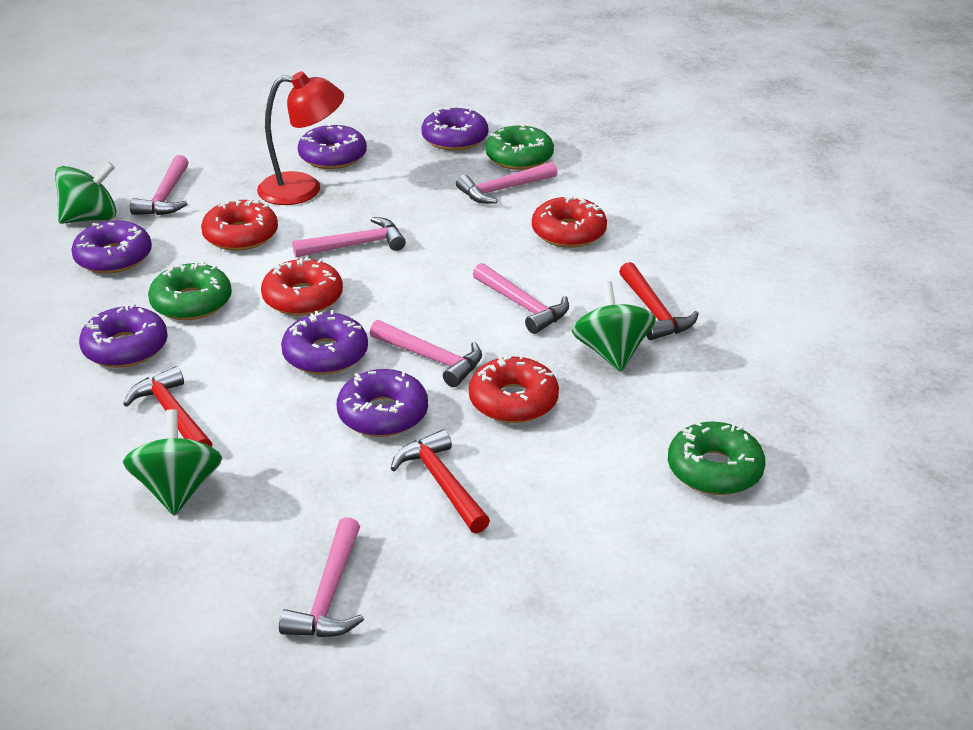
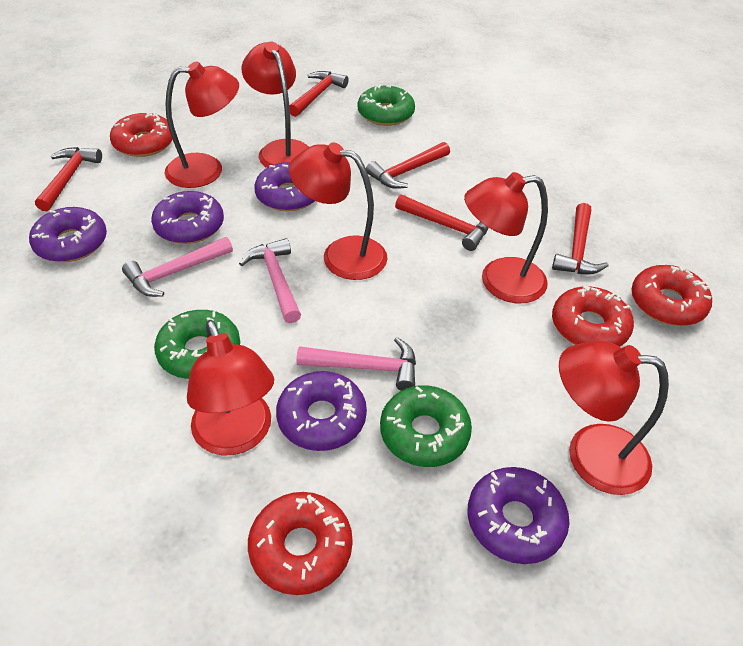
green spinning top: 3 -> 0
pink hammer: 6 -> 3
purple donut: 6 -> 5
red hammer: 3 -> 5
red lamp: 1 -> 6

